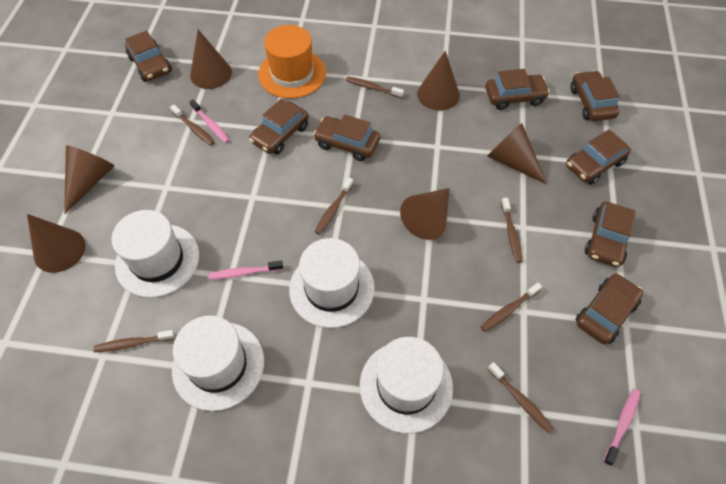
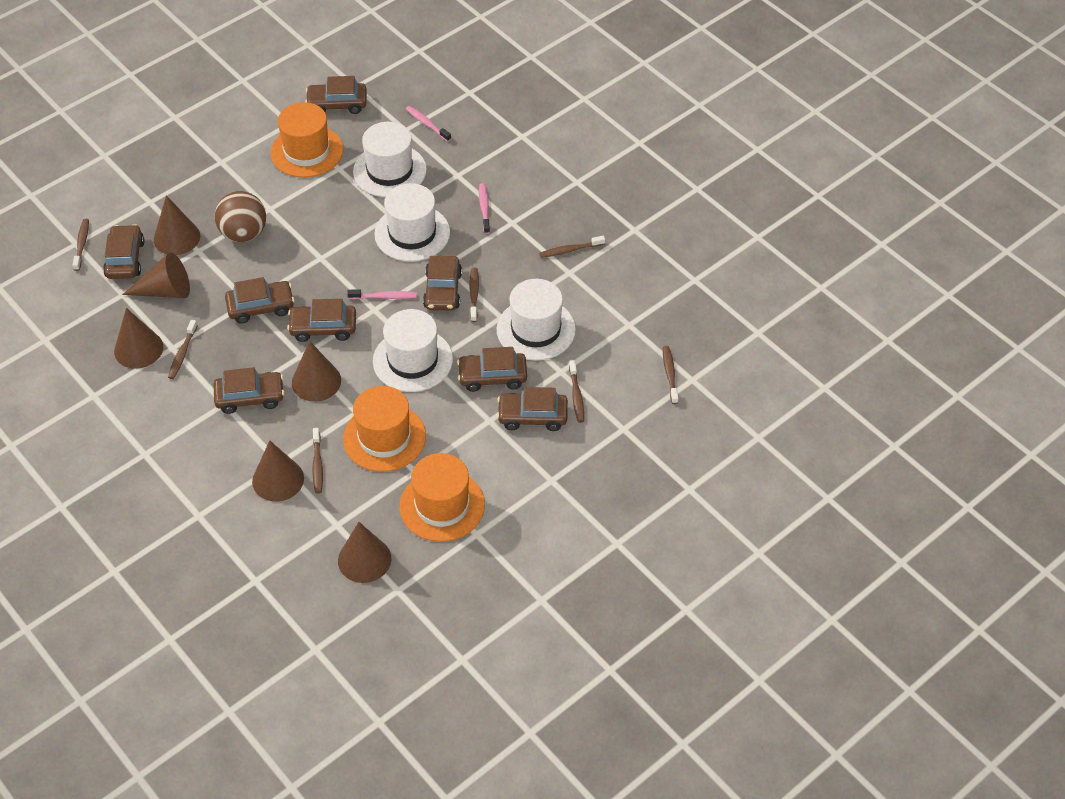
brown ball: 0 -> 1
orange hat: 1 -> 3

